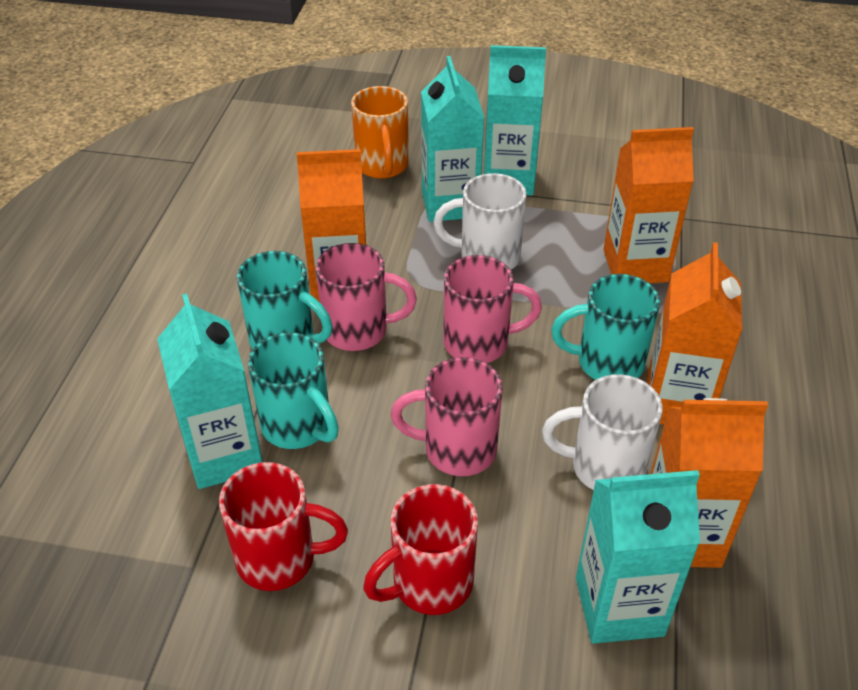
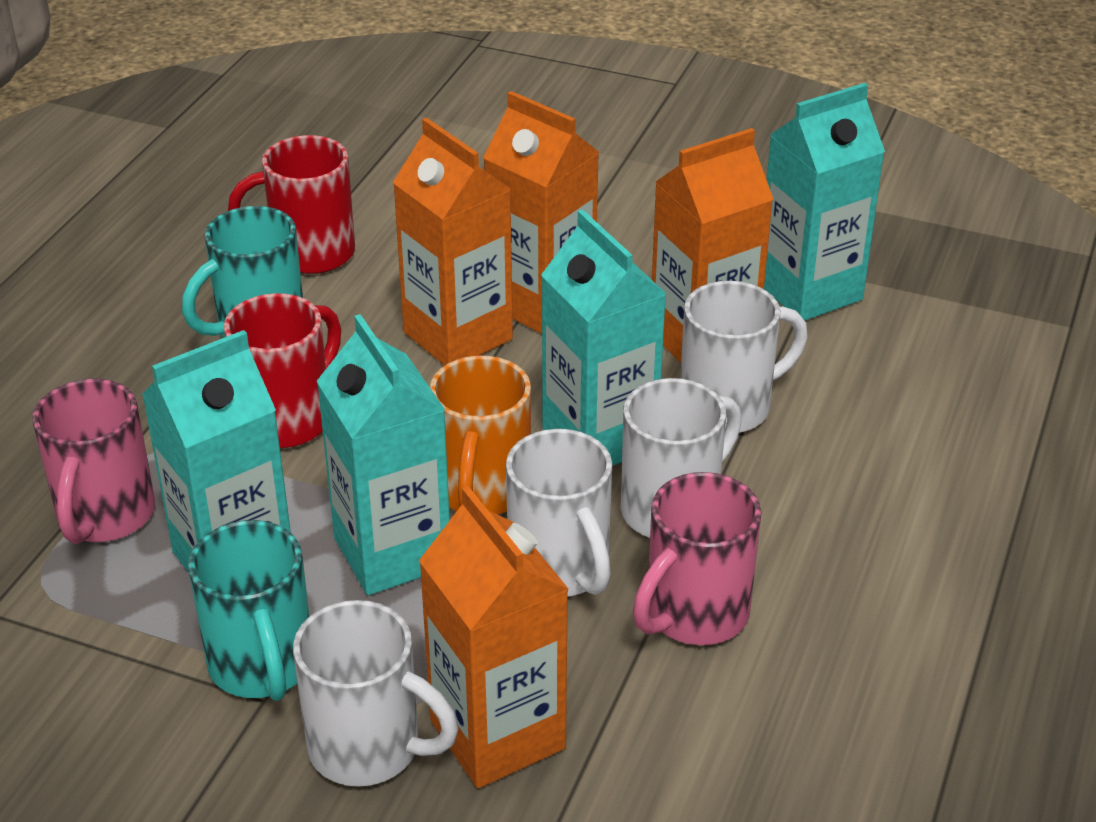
pink mug: 3 -> 2
turquoise mug: 3 -> 2
white mug: 2 -> 4

